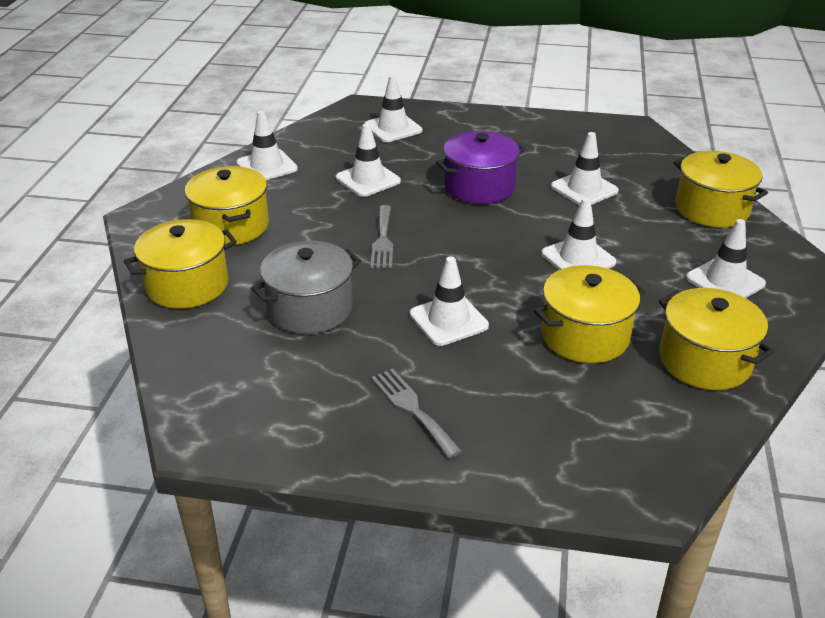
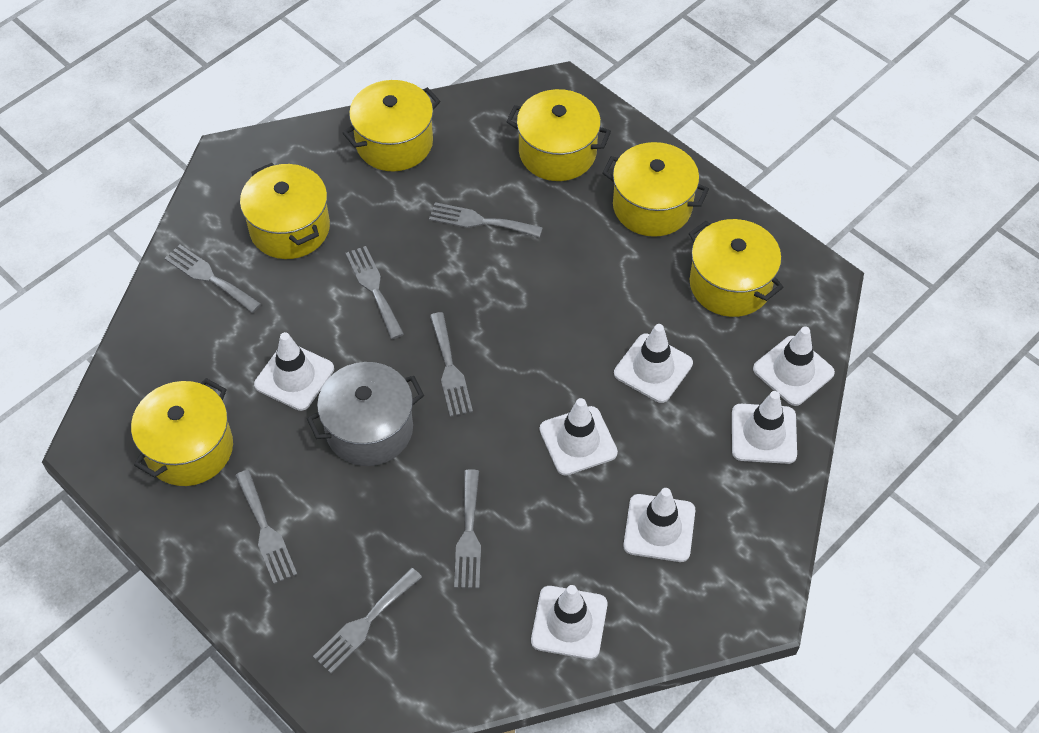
grey fork: 2 -> 7
purple pot: 1 -> 0
yellow pot: 5 -> 6

